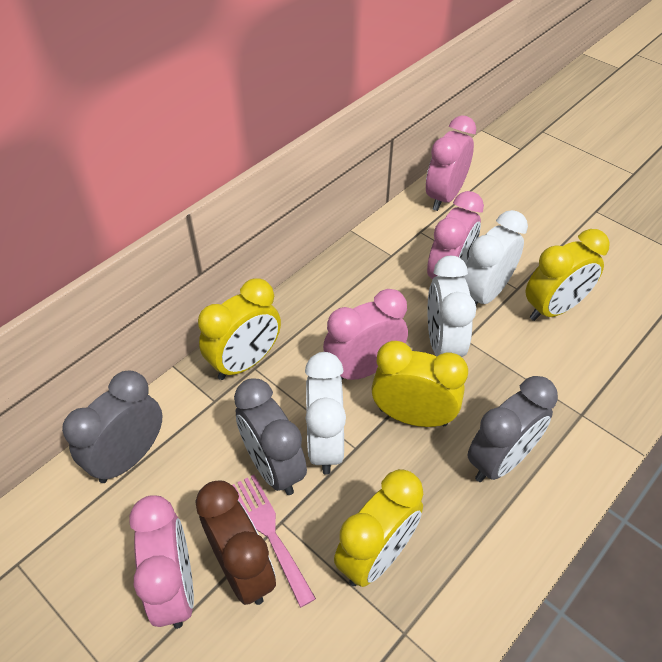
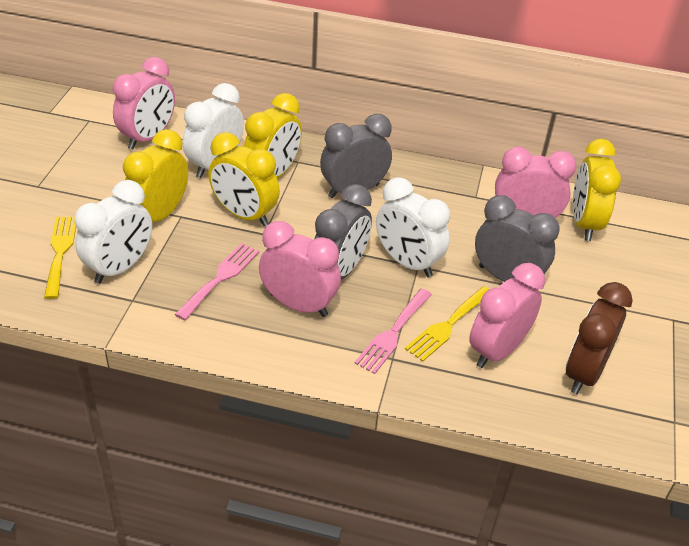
pink fork: 1 -> 2
yellow fork: 0 -> 2

